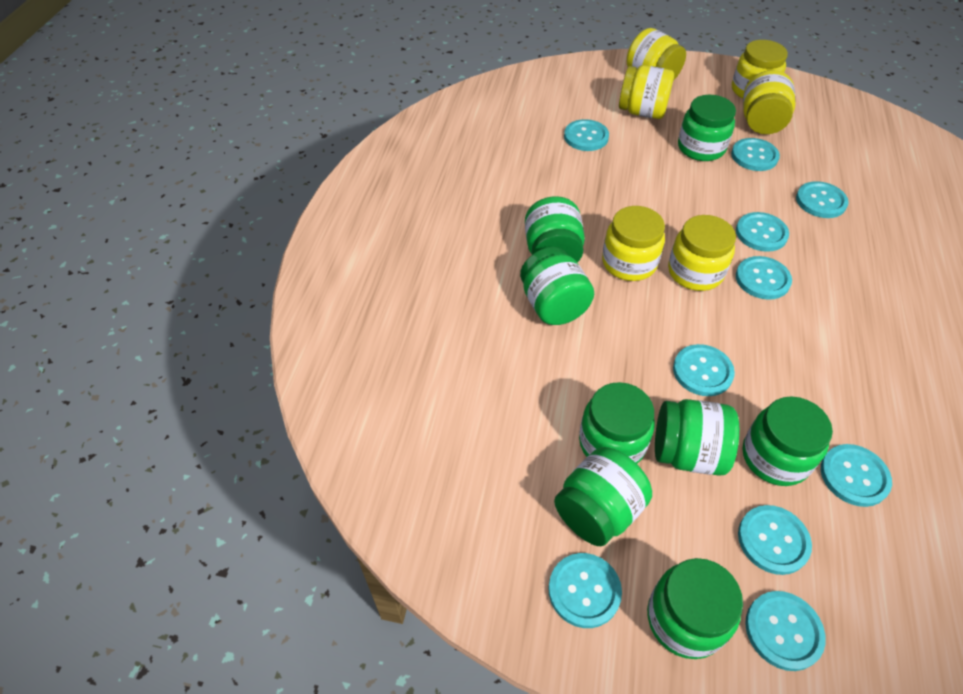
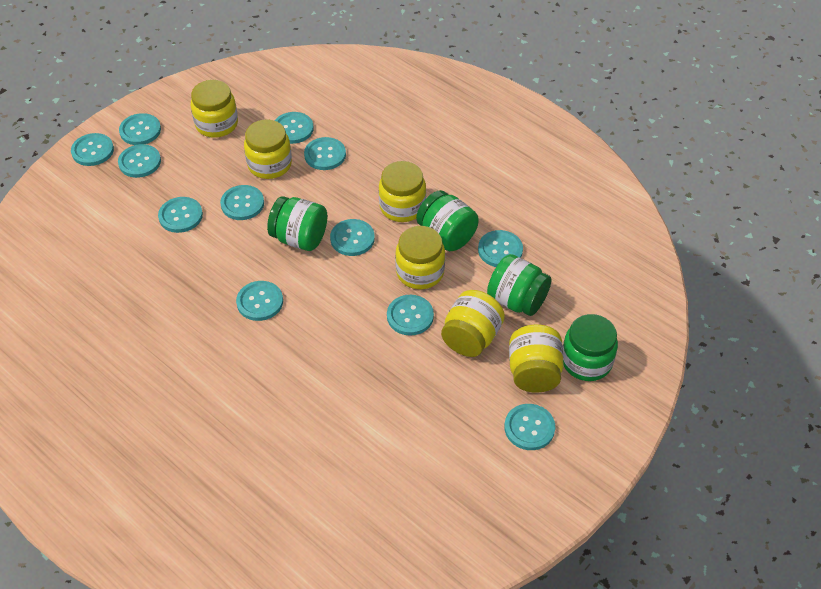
green jar: 8 -> 4
turquoise button: 10 -> 12

